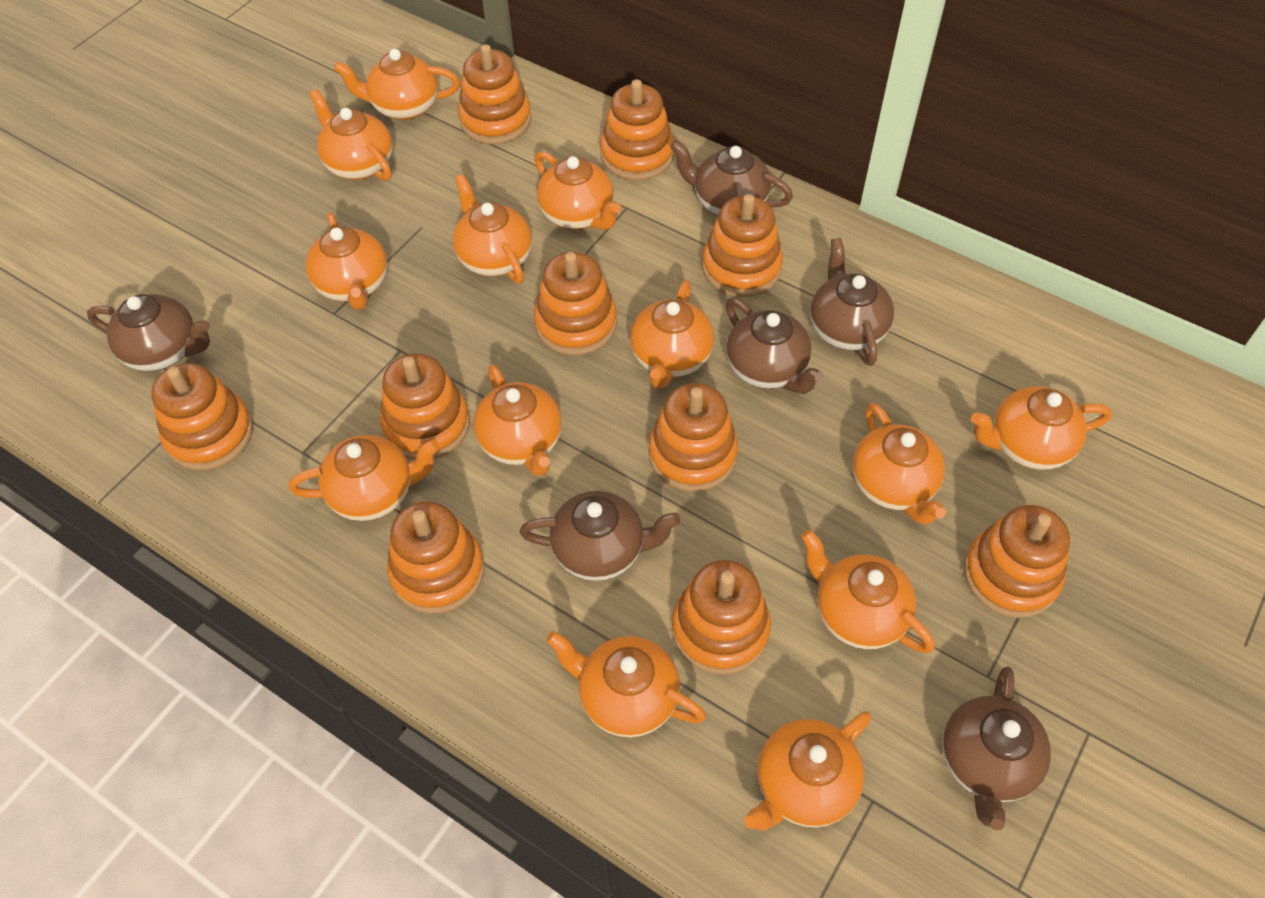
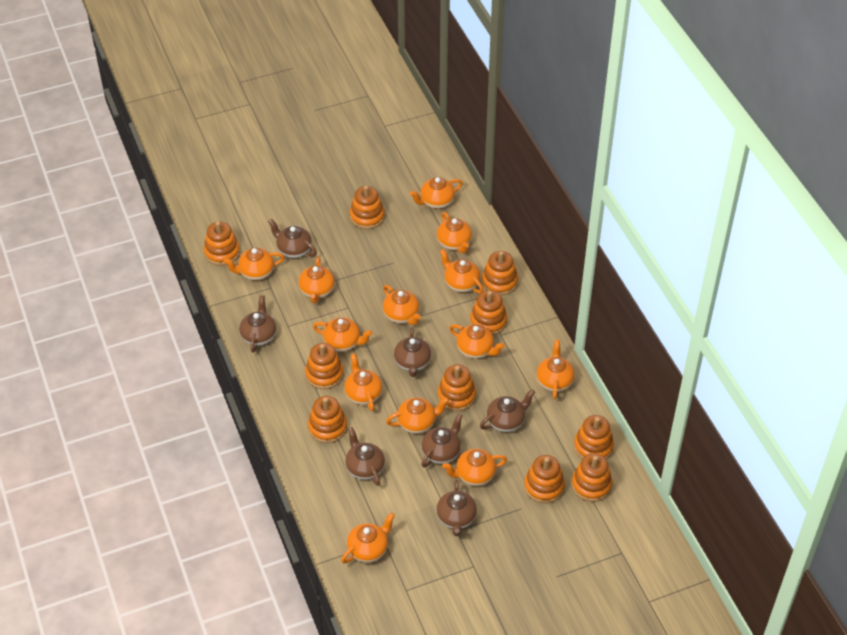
brown teapot: 6 -> 7

